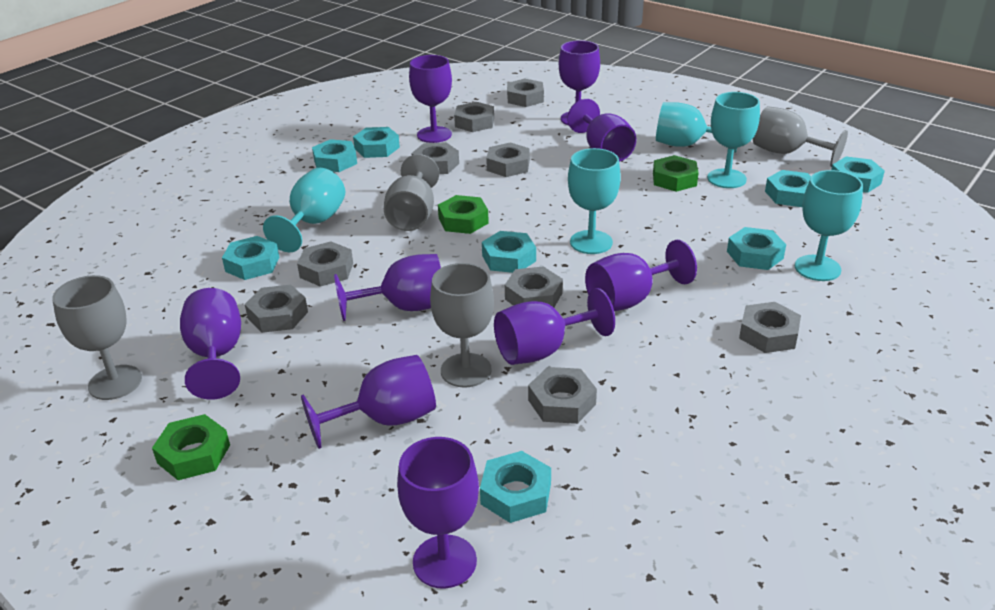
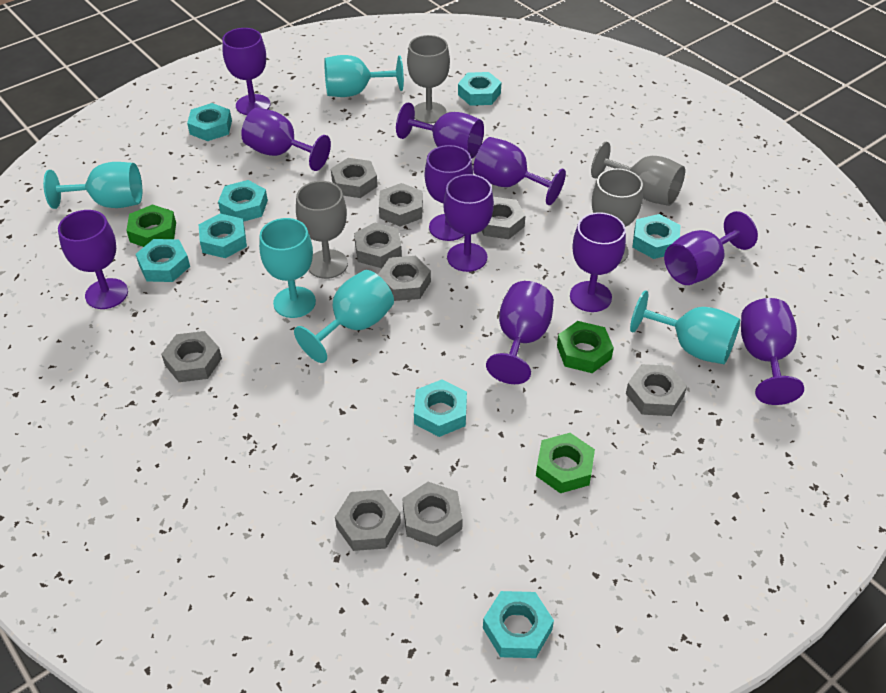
purple goblet: 9 -> 11

